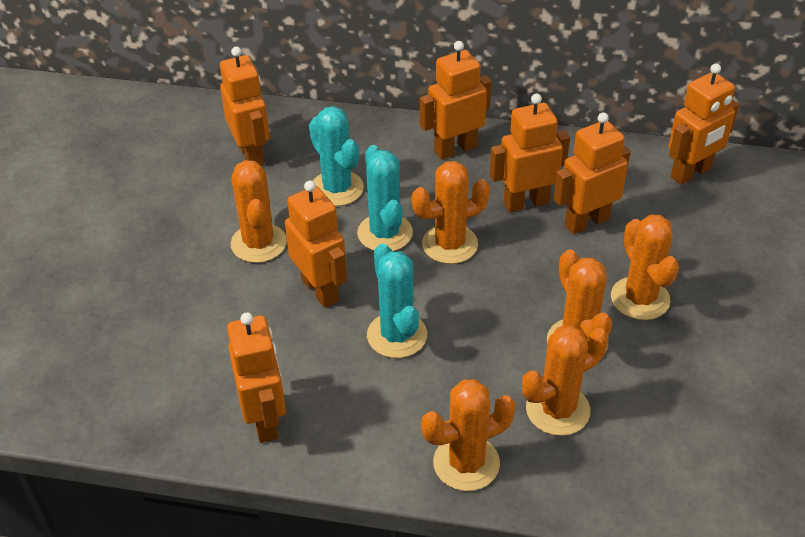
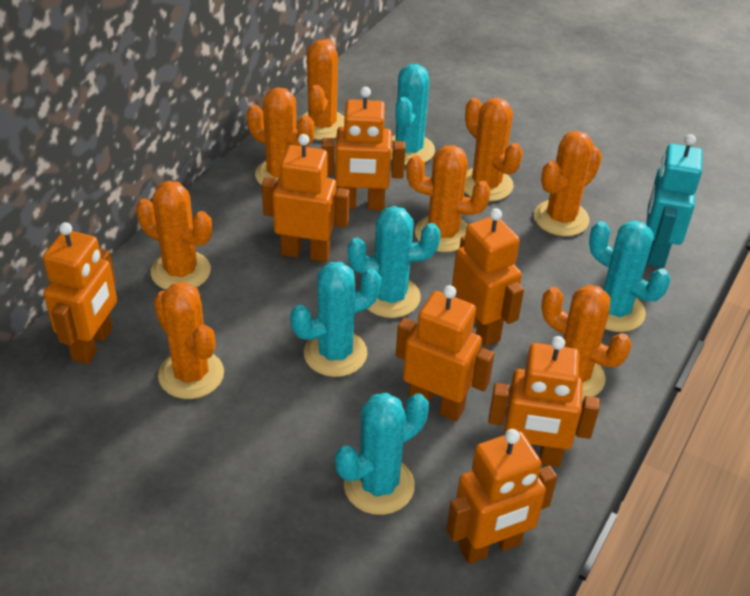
orange cactus: 6 -> 8
turquoise cactus: 3 -> 5
turquoise robot: 0 -> 1

